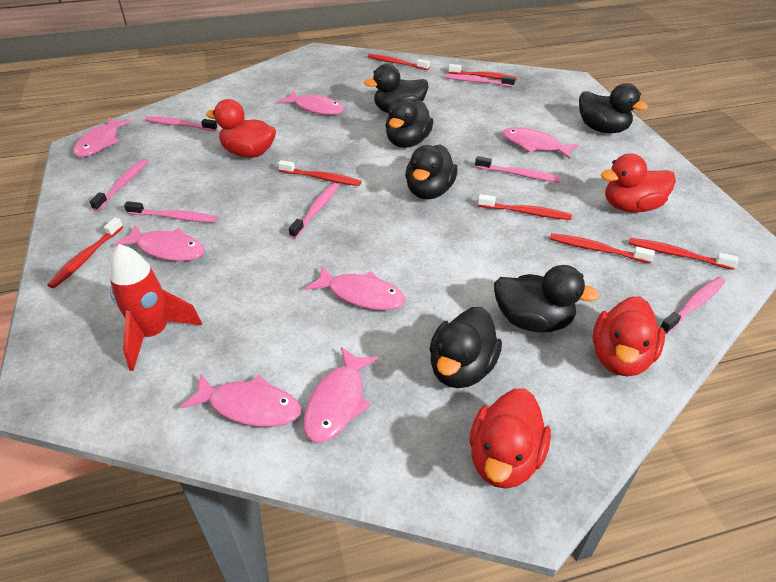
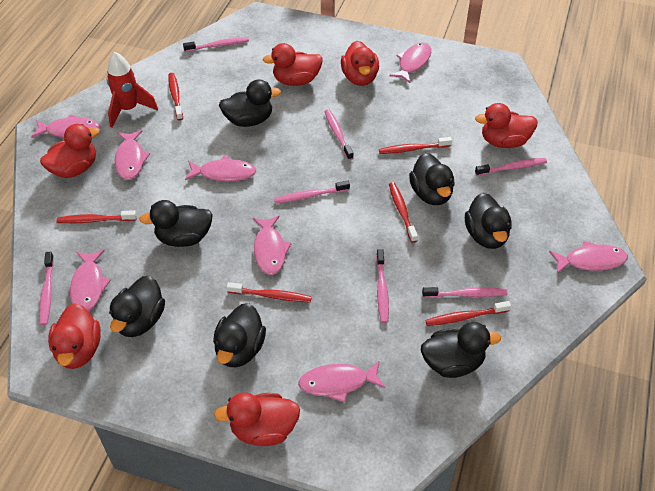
black duck: 6 -> 7
pink fish: 7 -> 8
red duck: 4 -> 6
red toothbrush: 7 -> 6

